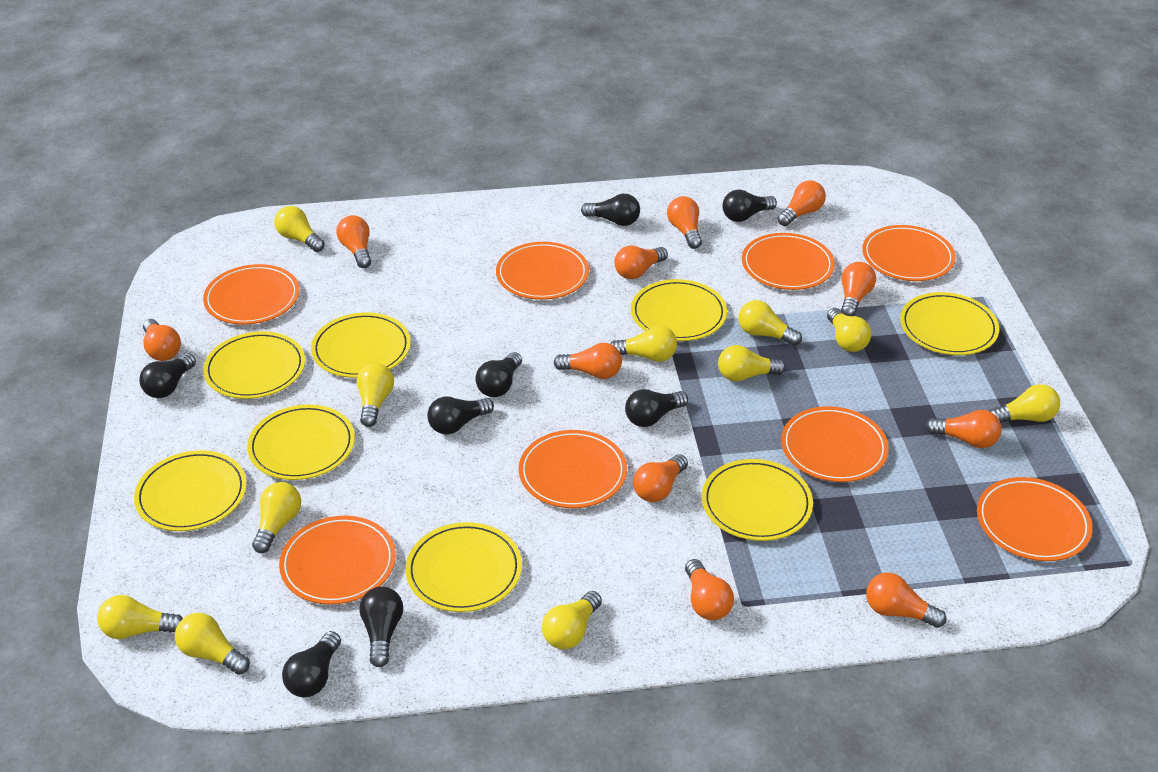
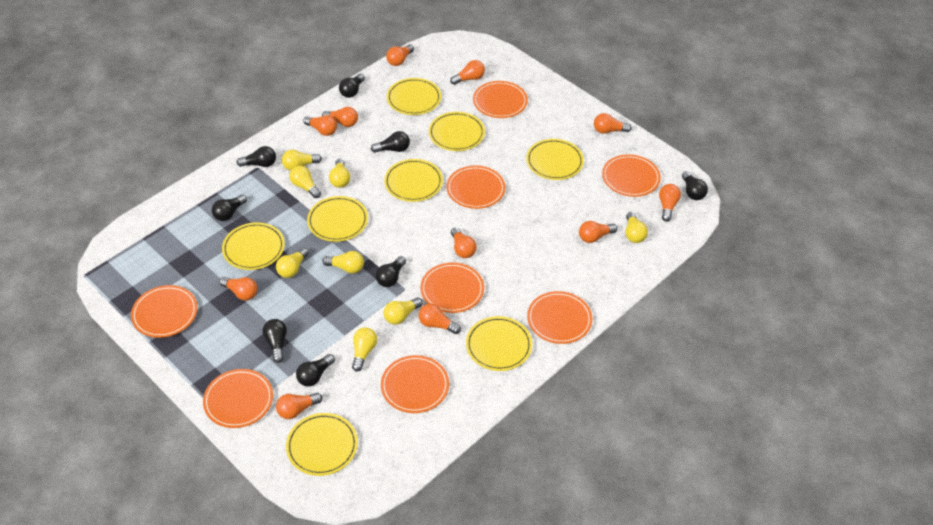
yellow light bulb: 11 -> 8

